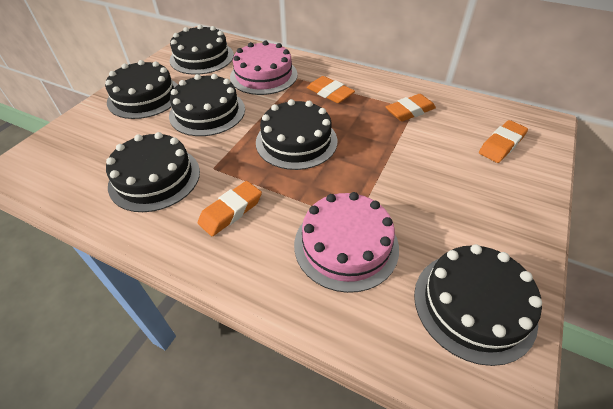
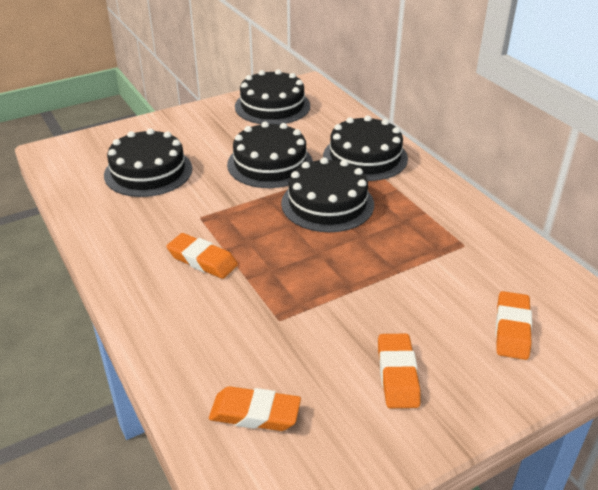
black cake: 6 -> 5
pink cake: 2 -> 0

